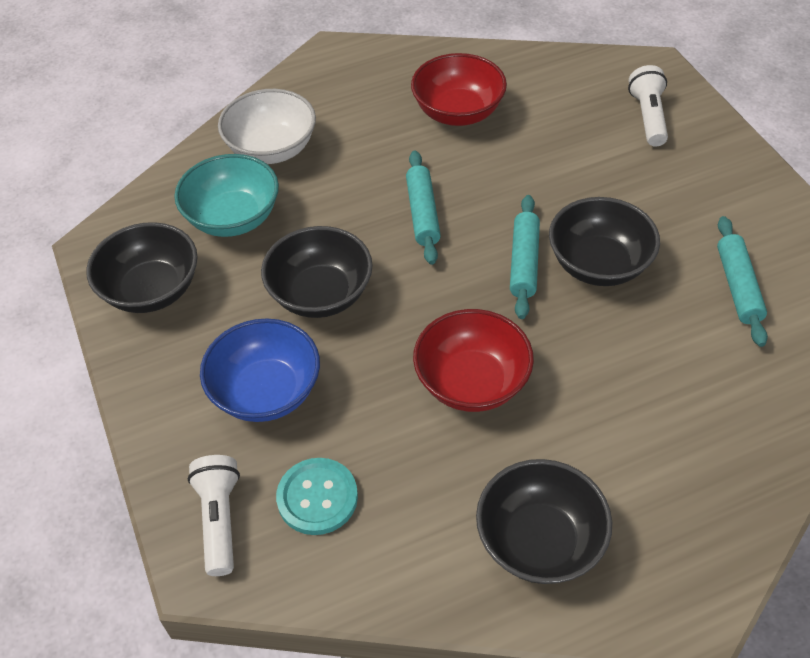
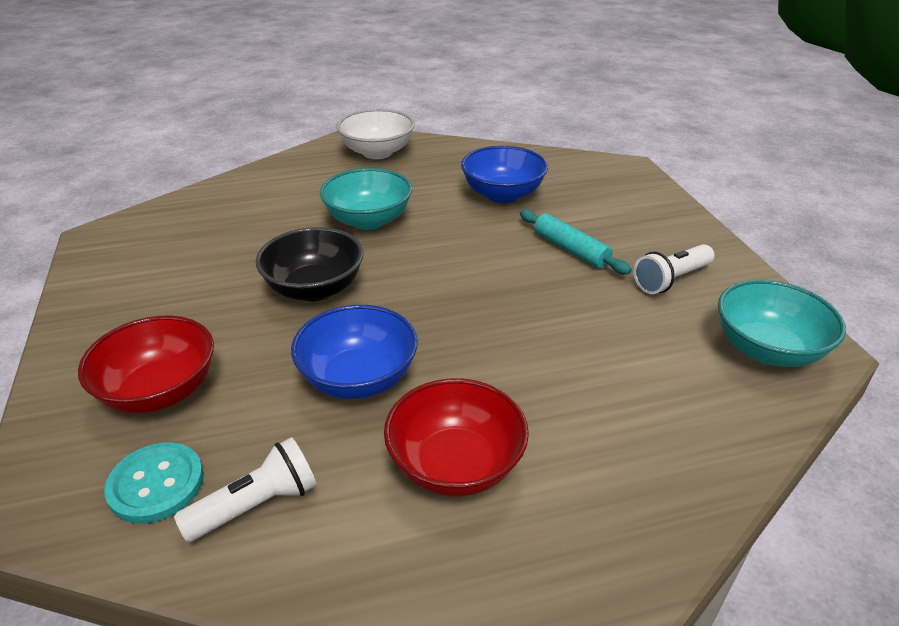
black bowl: 4 -> 1
blue bowl: 1 -> 2
turquoise bowl: 1 -> 2
turquoise rolling pin: 3 -> 1

